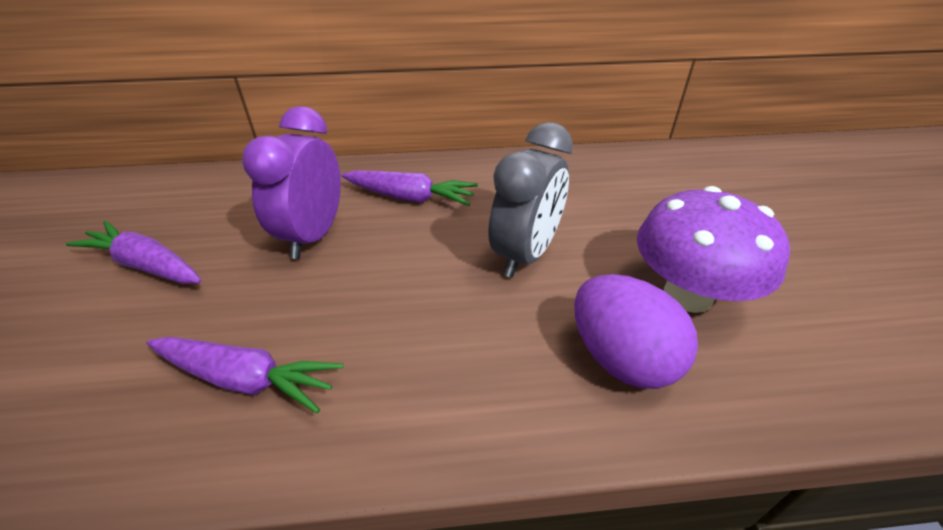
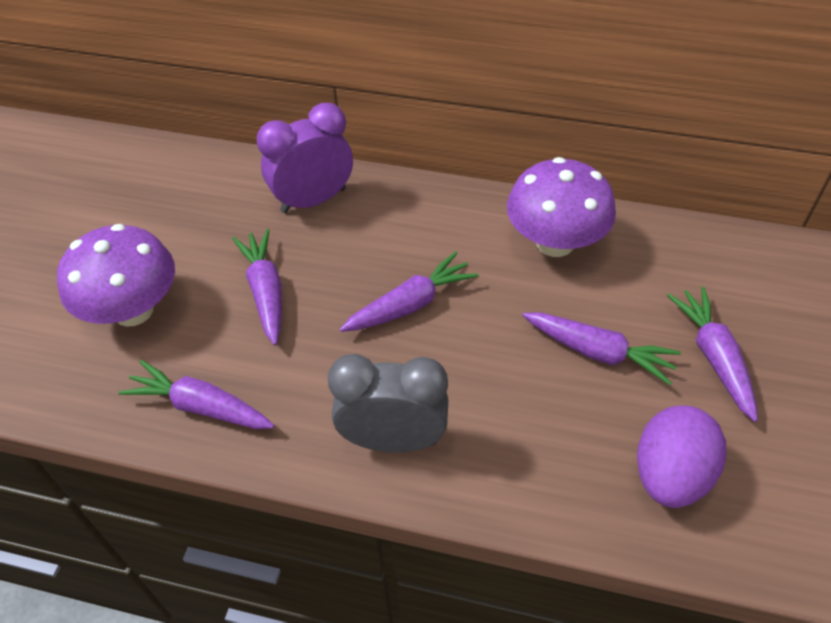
purple carrot: 3 -> 5
purple mushroom: 1 -> 2

